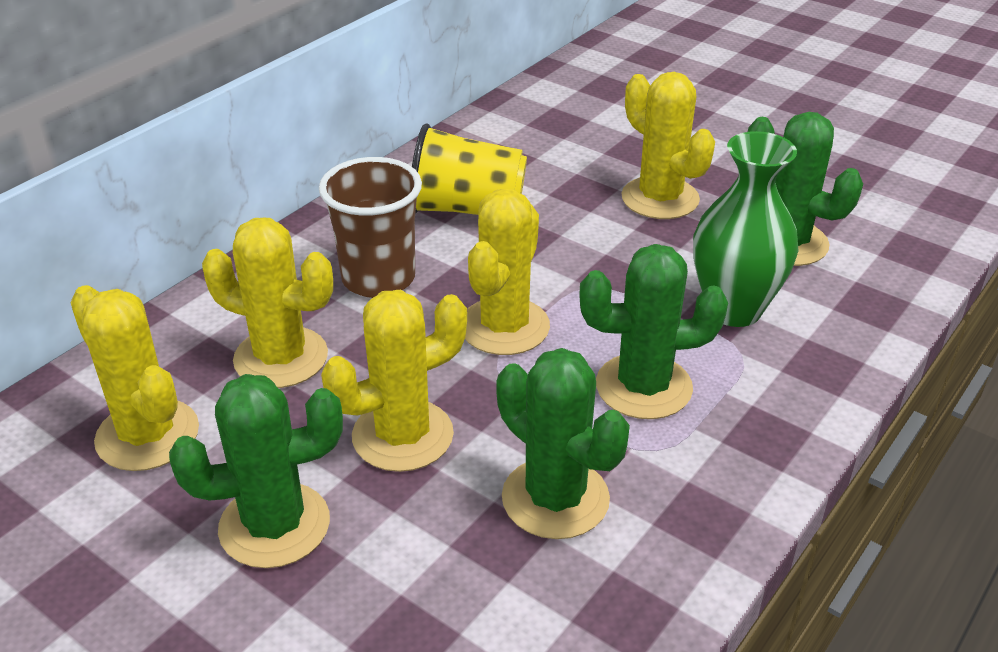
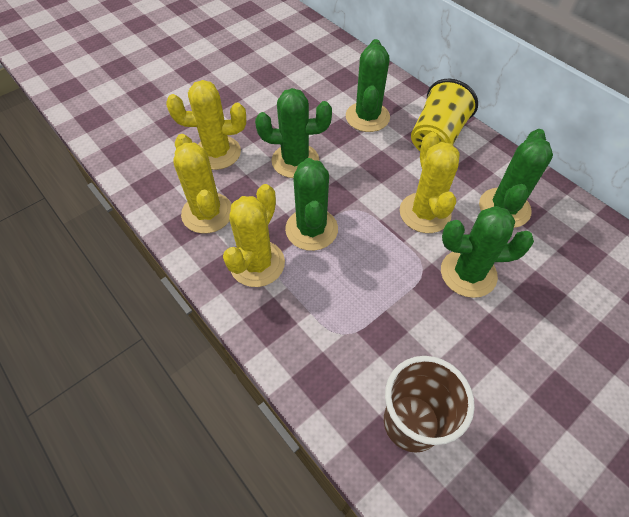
green cactus: 4 -> 5
green vase: 1 -> 0
yellow cactus: 5 -> 4

